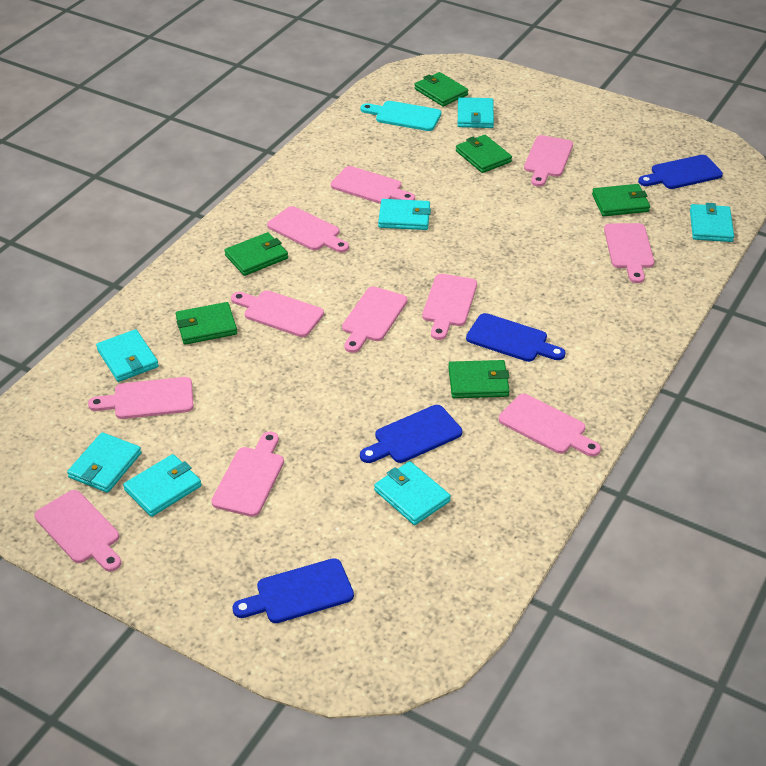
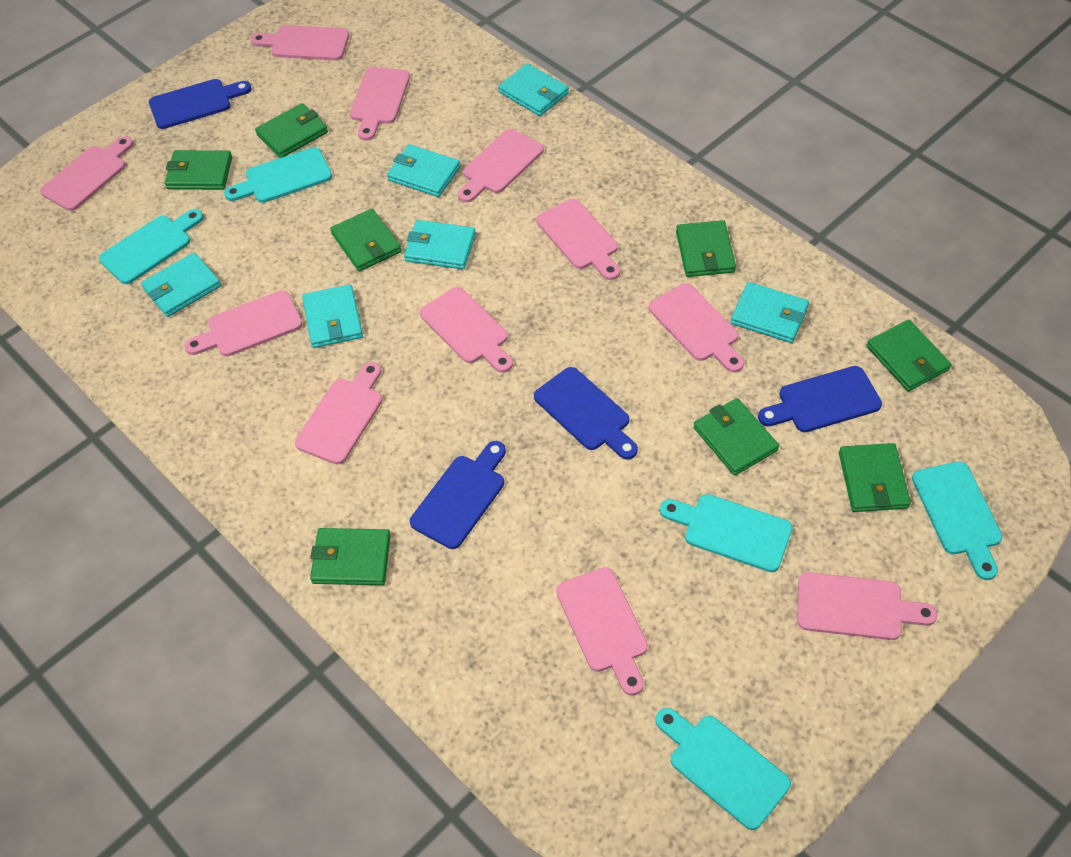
green wallet: 6 -> 8
turquoise cutting board: 1 -> 5
turquoise wallet: 7 -> 6

